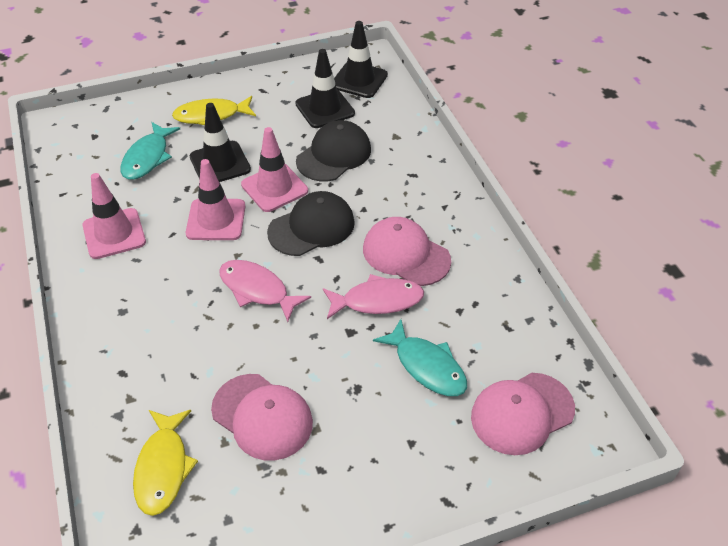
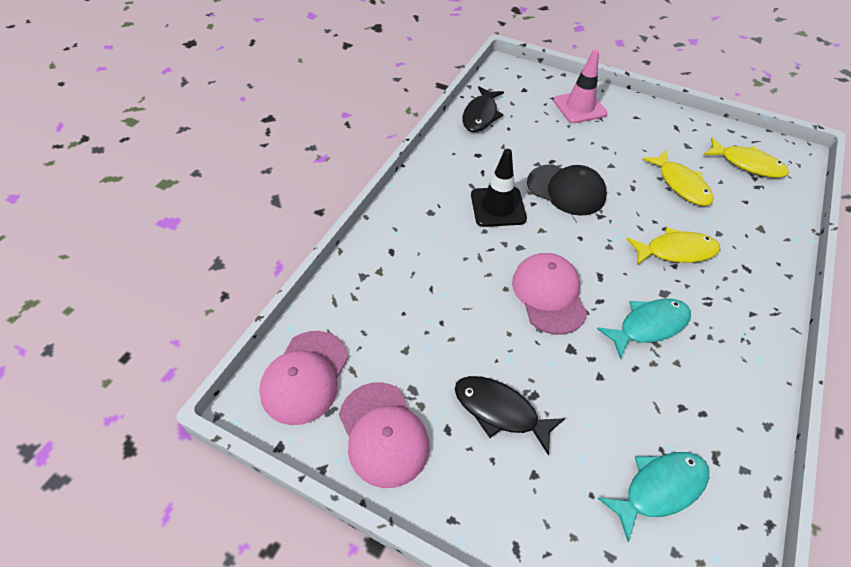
black cap: 2 -> 1
black fish: 0 -> 2
black traffic cone: 3 -> 1
pink fish: 2 -> 0
pink traffic cone: 3 -> 1
yellow fish: 2 -> 3

